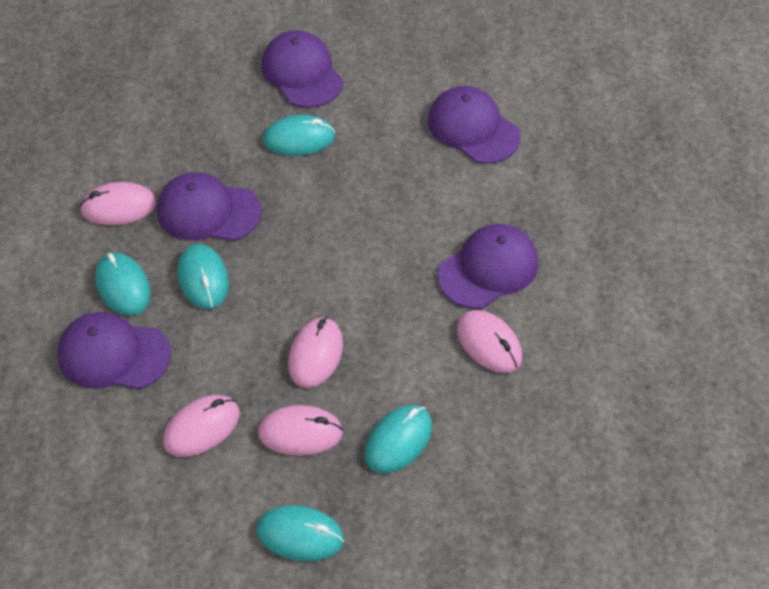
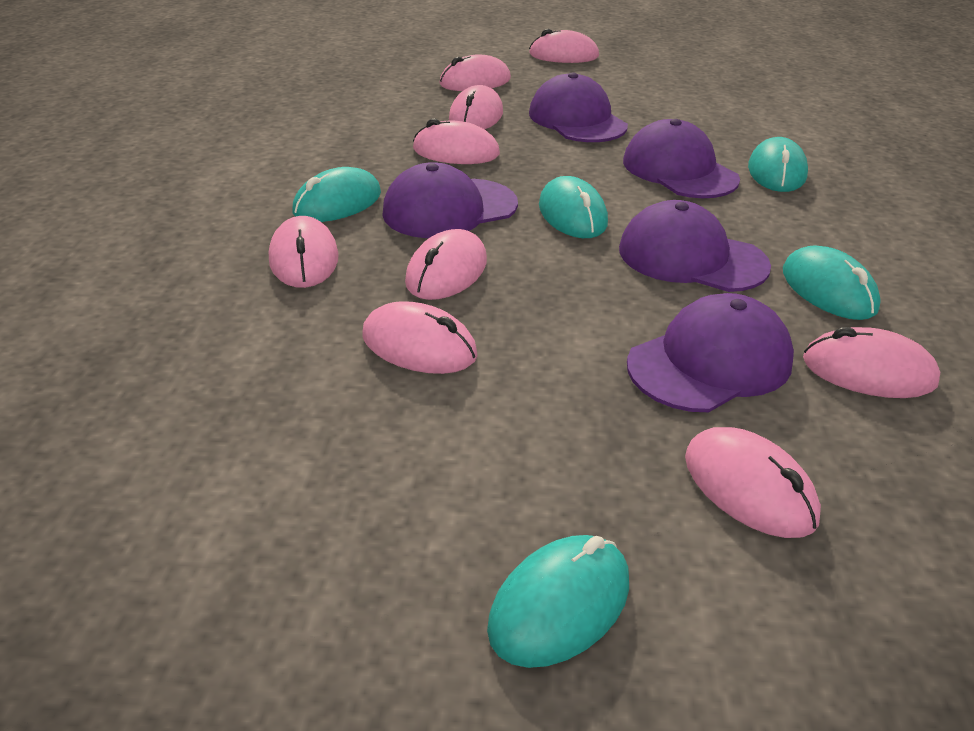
pink mouse: 5 -> 9

